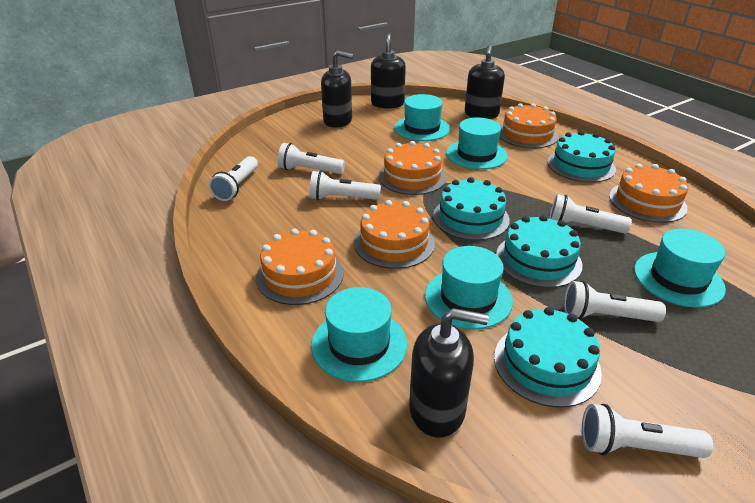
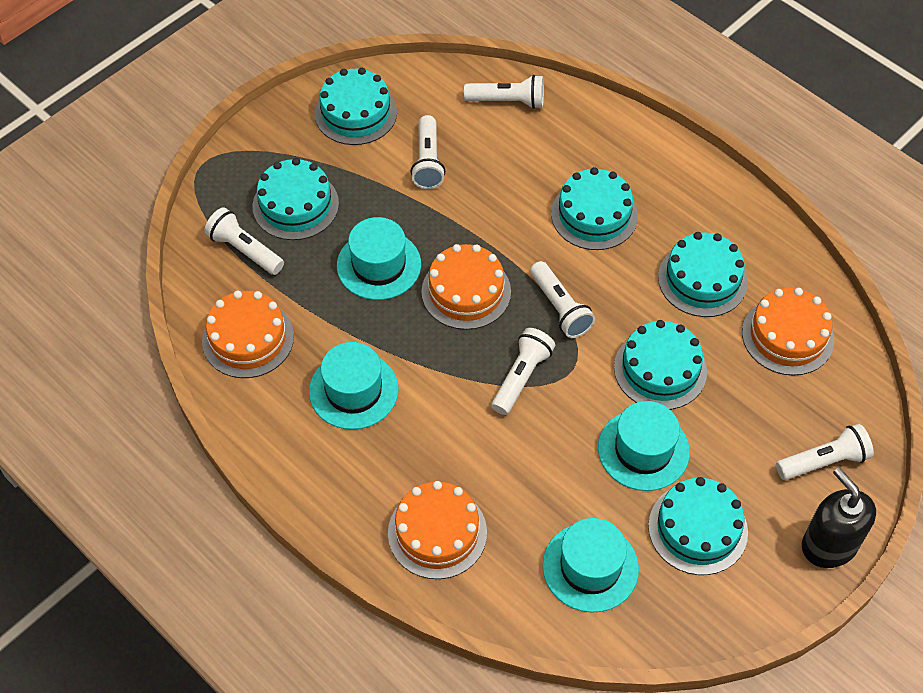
black soap dispenser: 4 -> 1
orange cake: 5 -> 4
turquoise cake: 4 -> 6
turquoise hat: 5 -> 4

